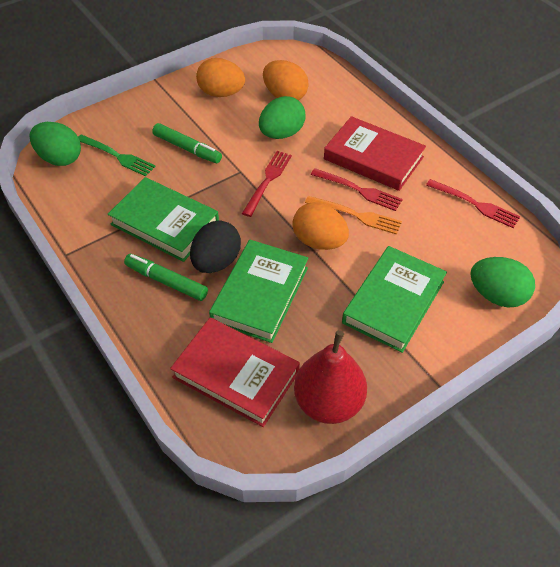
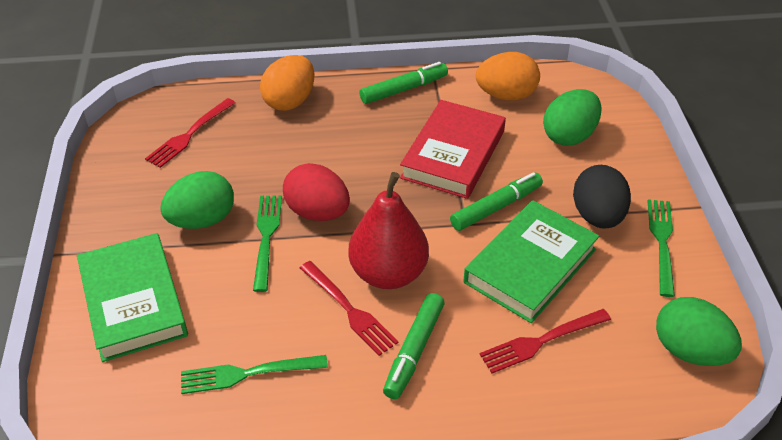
green book: 3 -> 2
green fork: 1 -> 3
green marker: 2 -> 3
orange egg: 3 -> 2
orange fork: 1 -> 0
red book: 2 -> 1
red egg: 0 -> 1

